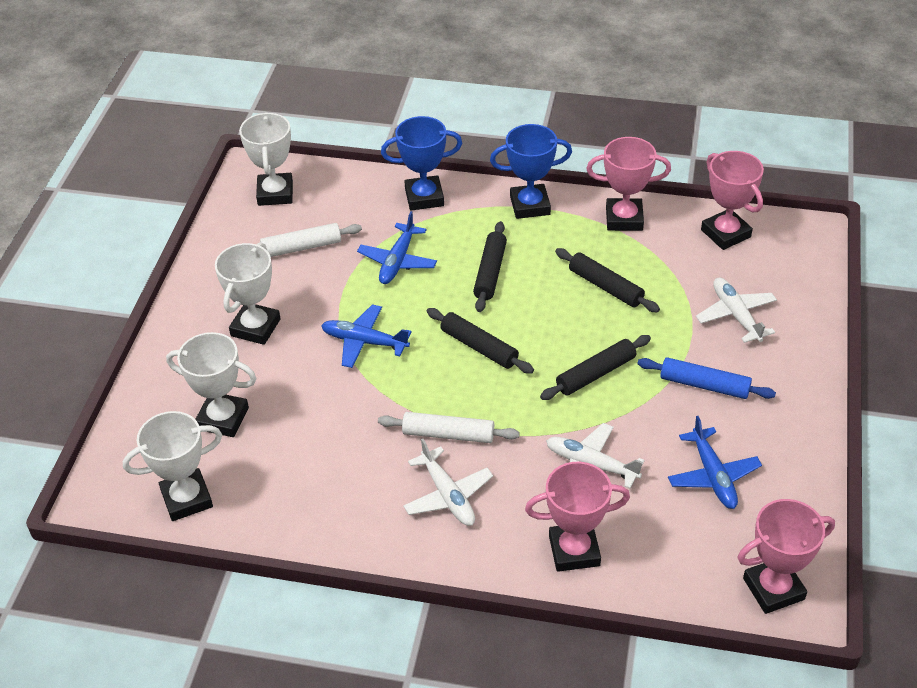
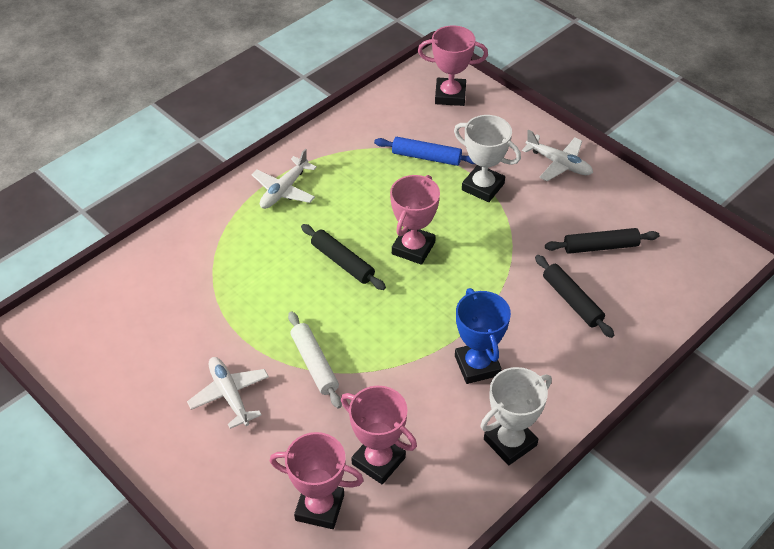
black rolling pin: 4 -> 3
blue plane: 3 -> 0
blue trophy: 2 -> 1
white rolling pin: 2 -> 1
white trophy: 4 -> 2

